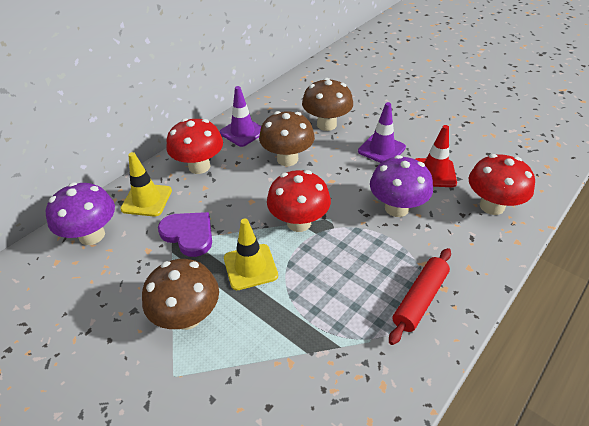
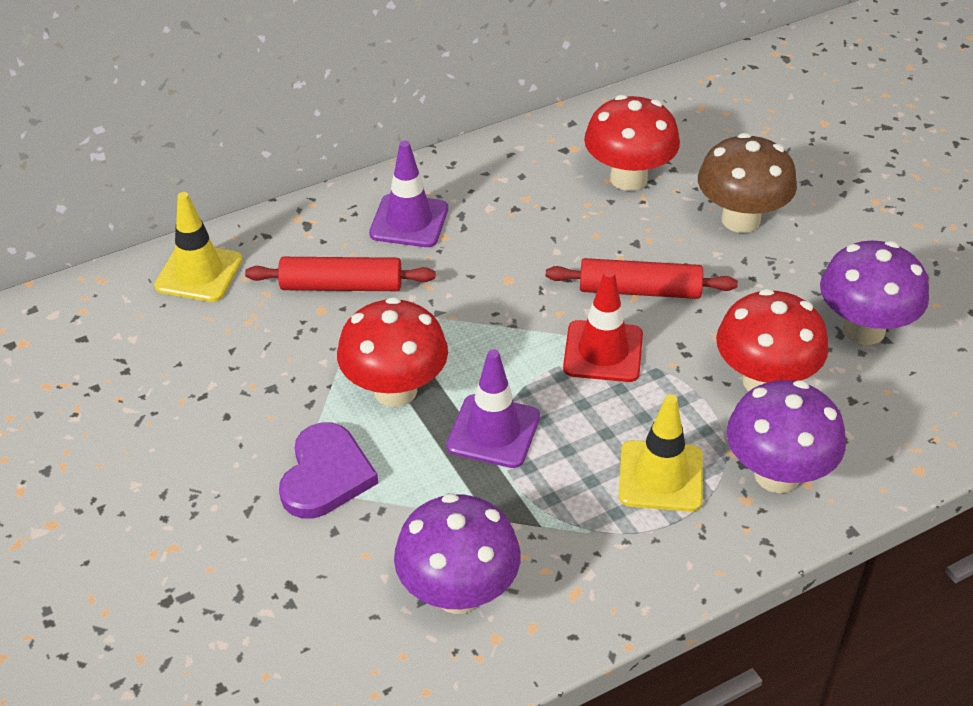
brown mushroom: 3 -> 1
purple mushroom: 2 -> 3
red rolling pin: 1 -> 2

